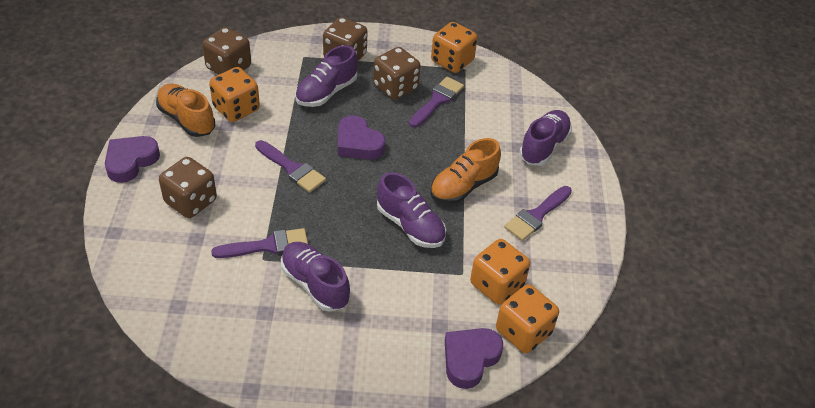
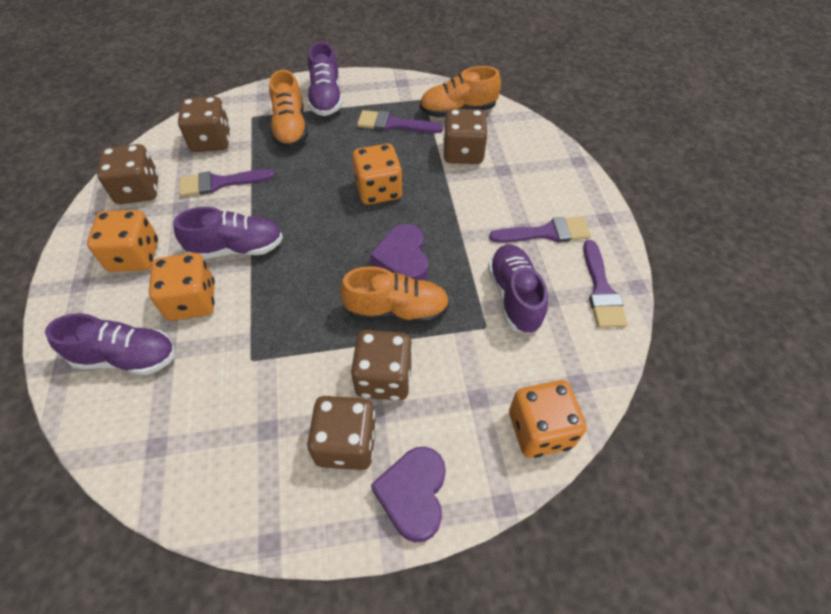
brown dice: 4 -> 5
orange shoe: 2 -> 3
purple heart: 3 -> 2

